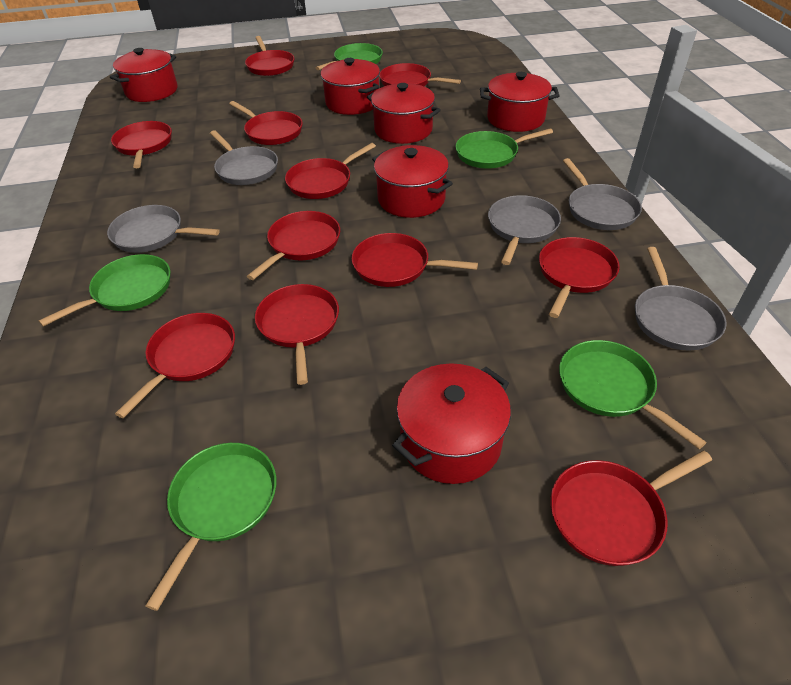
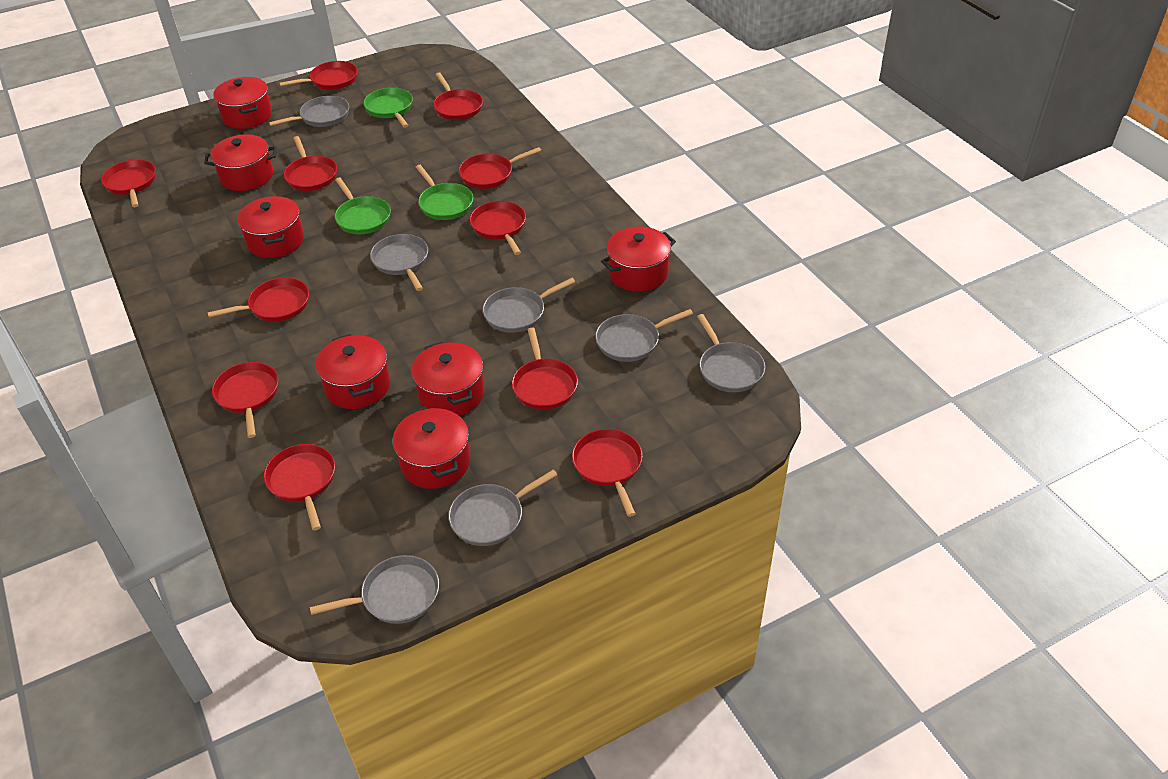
green pan: 5 -> 3
grey pan: 5 -> 7
red pot: 6 -> 7

